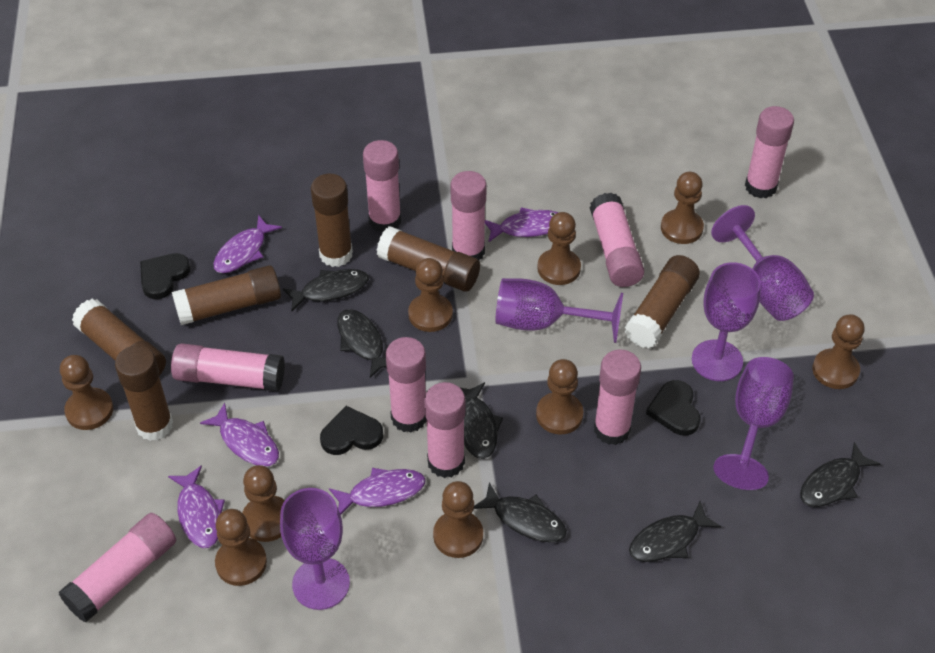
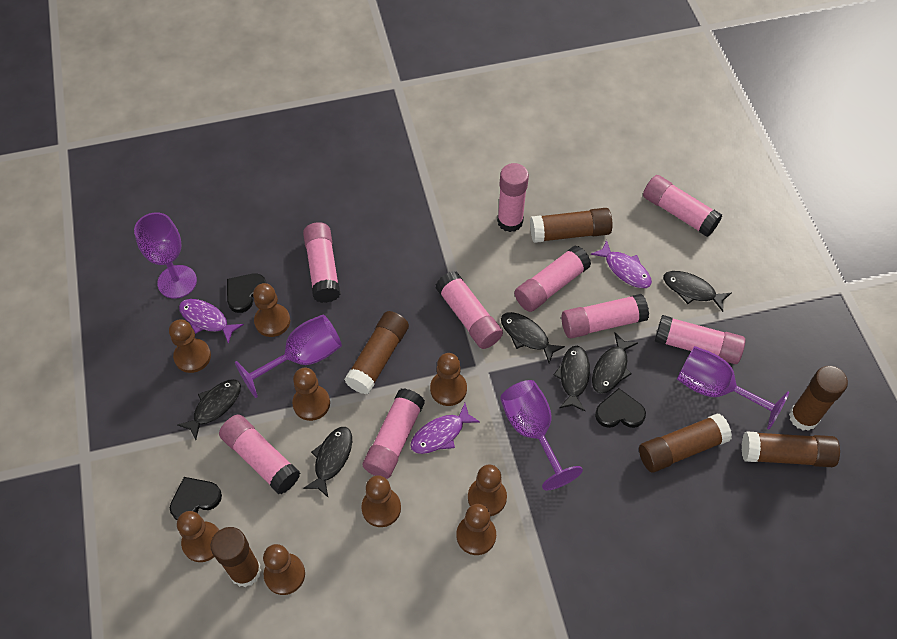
purple fish: 5 -> 3
purple goblet: 5 -> 4

